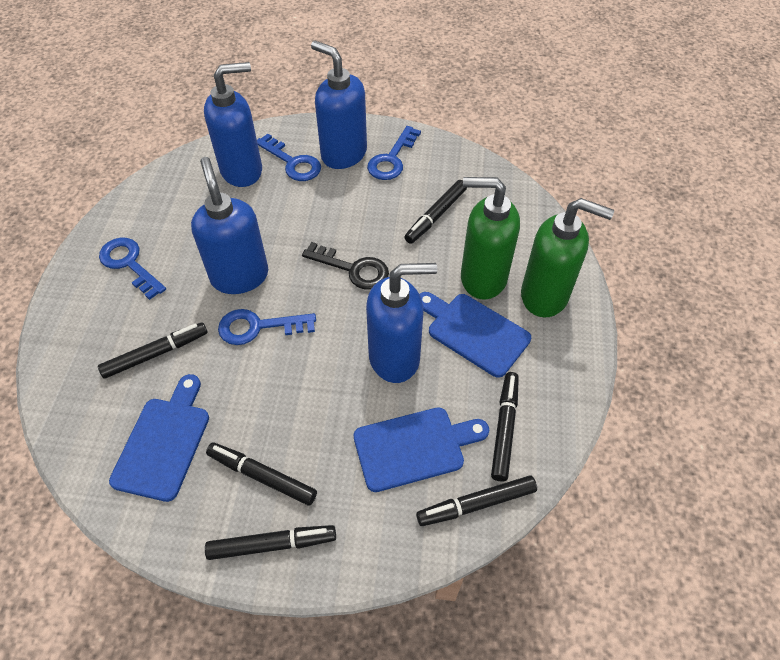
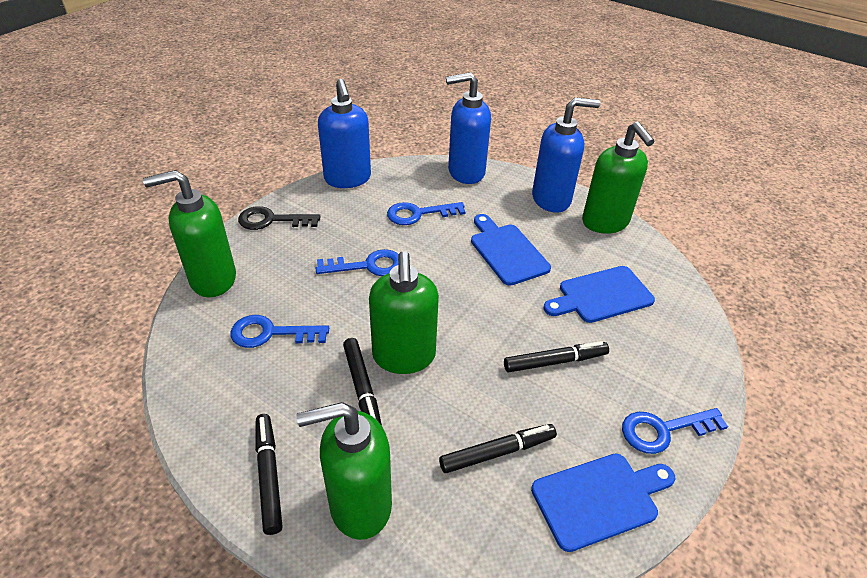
black marker: 6 -> 4
blue soap dispenser: 4 -> 3
green soap dispenser: 2 -> 4

